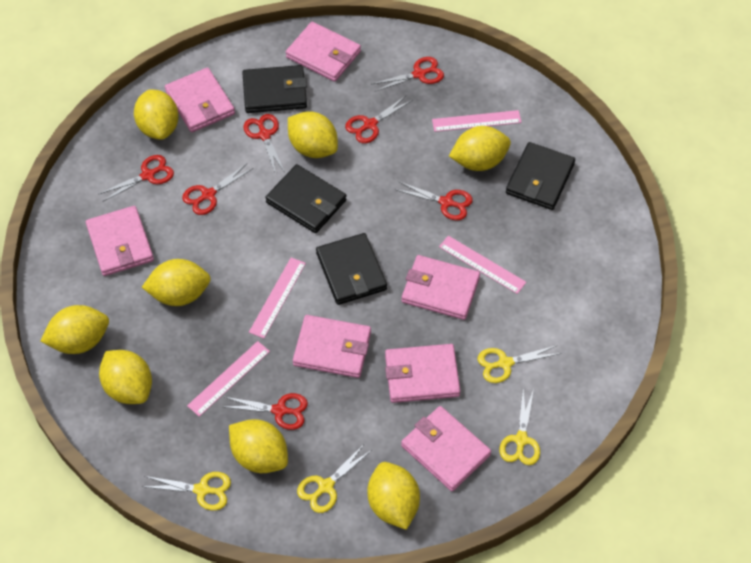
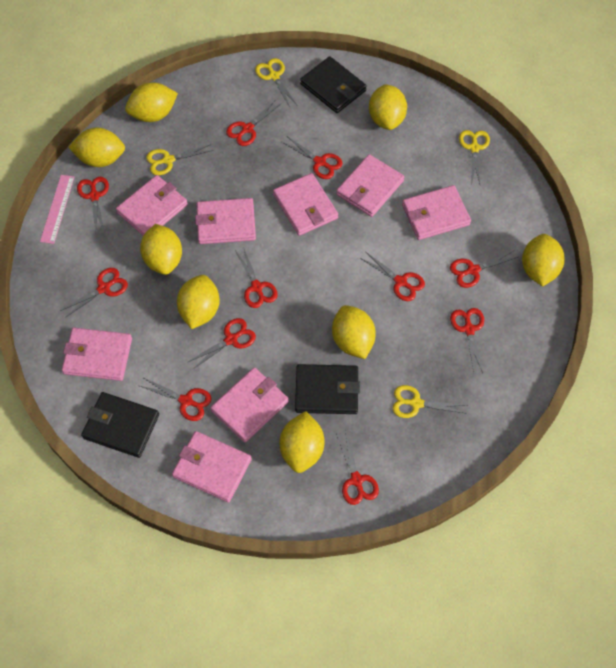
black wallet: 4 -> 3
pink ruler: 4 -> 1
pink wallet: 7 -> 8
red scissors: 7 -> 11

